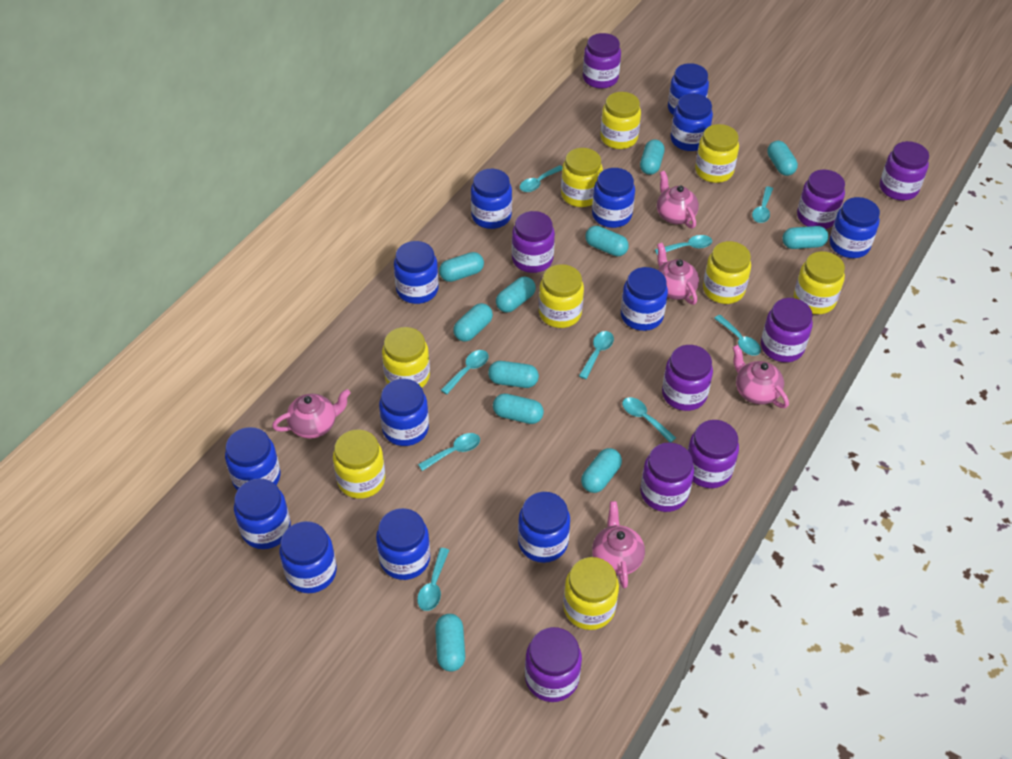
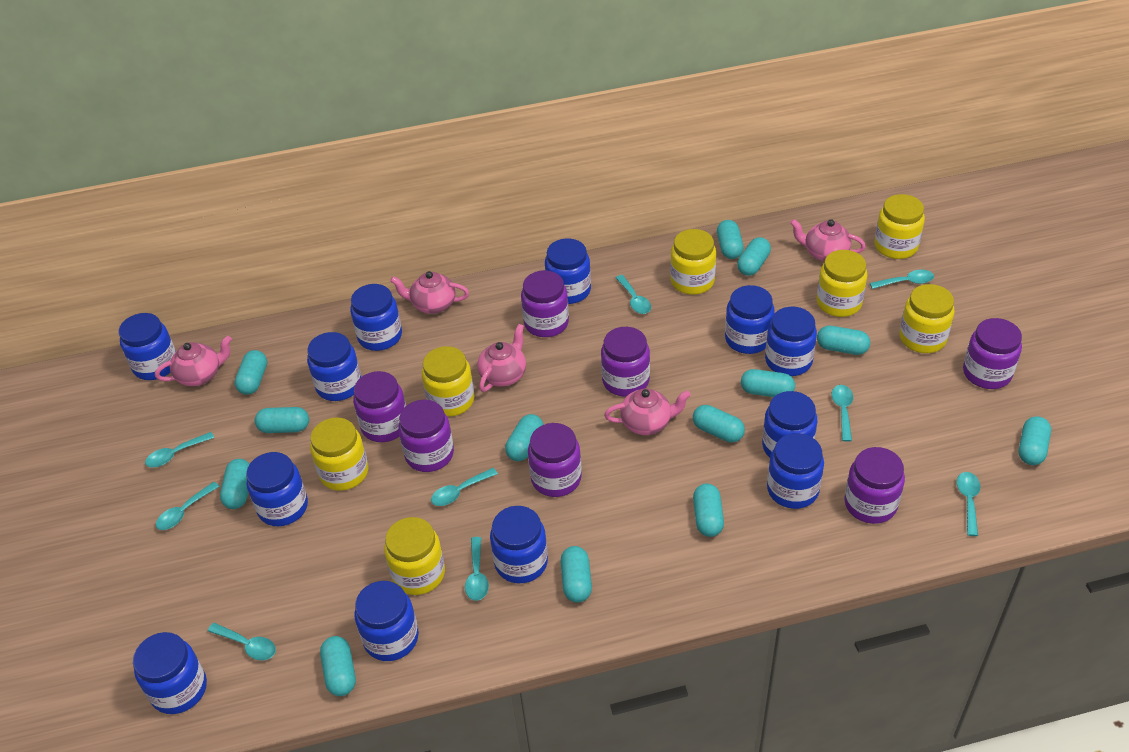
blue jar: 13 -> 12
purple jar: 9 -> 7
turquoise capsule: 11 -> 13
yellow jar: 9 -> 7

